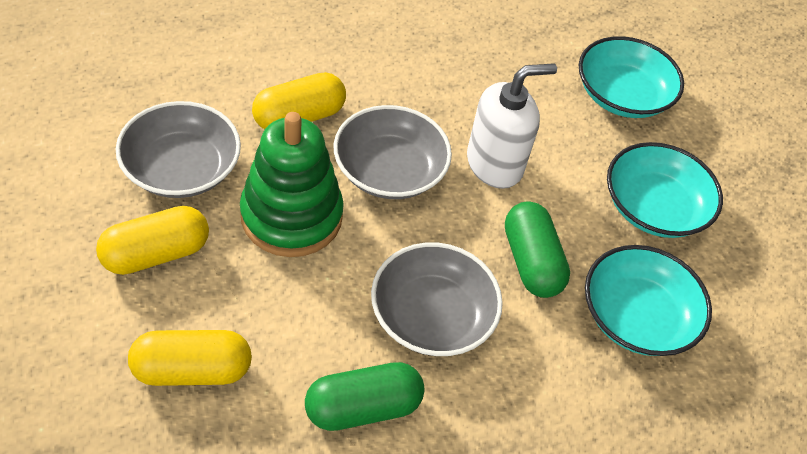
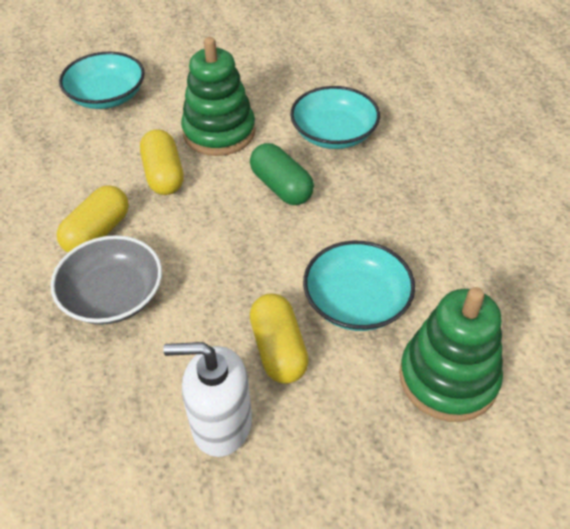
green capsule: 2 -> 1
green stacking toy: 1 -> 2
grey bowl: 3 -> 1

